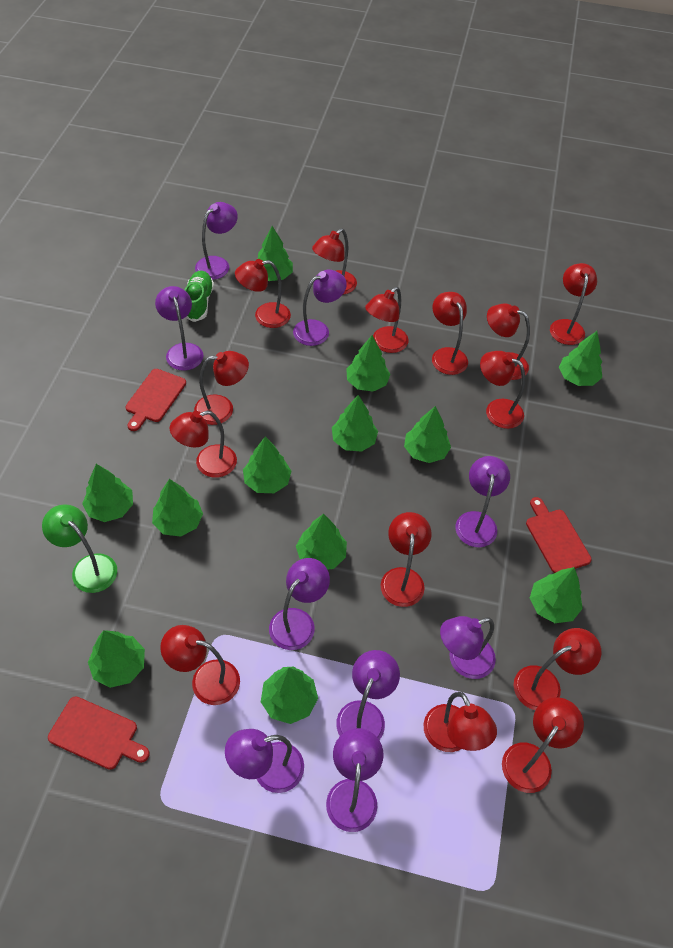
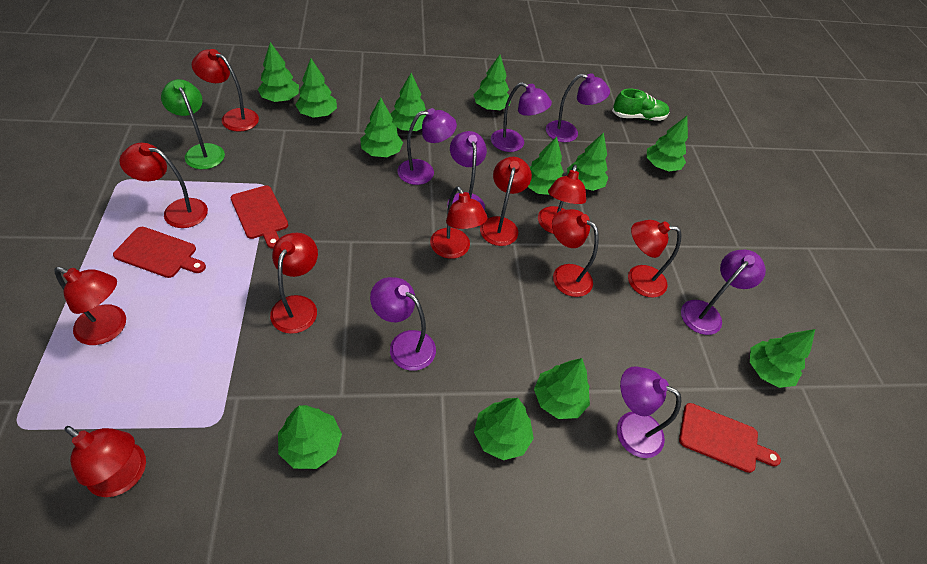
purple lamp: 9 -> 7
red lamp: 14 -> 10

